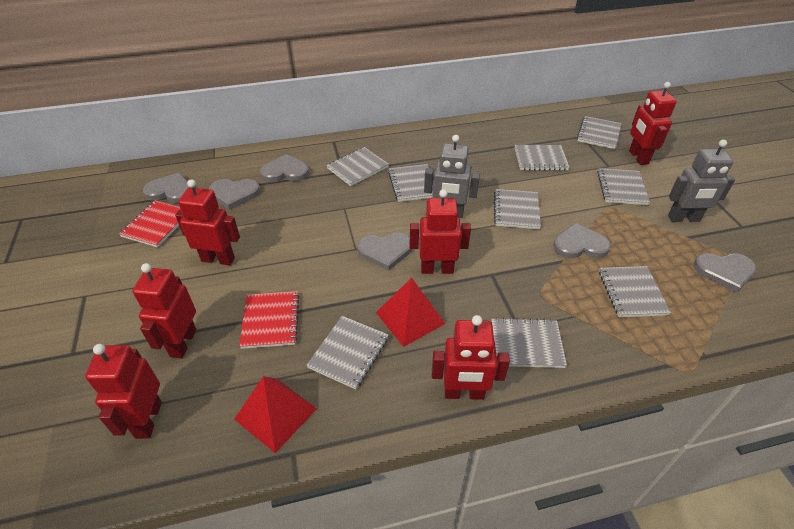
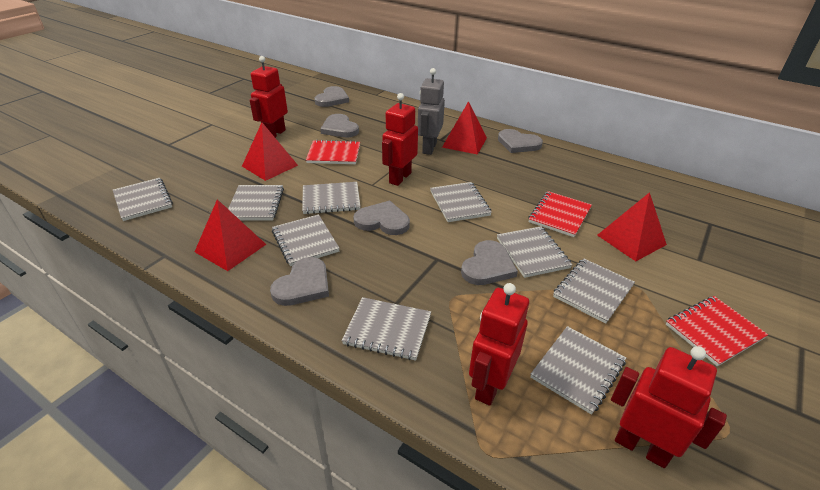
grey robot: 2 -> 1
red notebook: 2 -> 3
red pyramid: 2 -> 4
red robot: 6 -> 4

